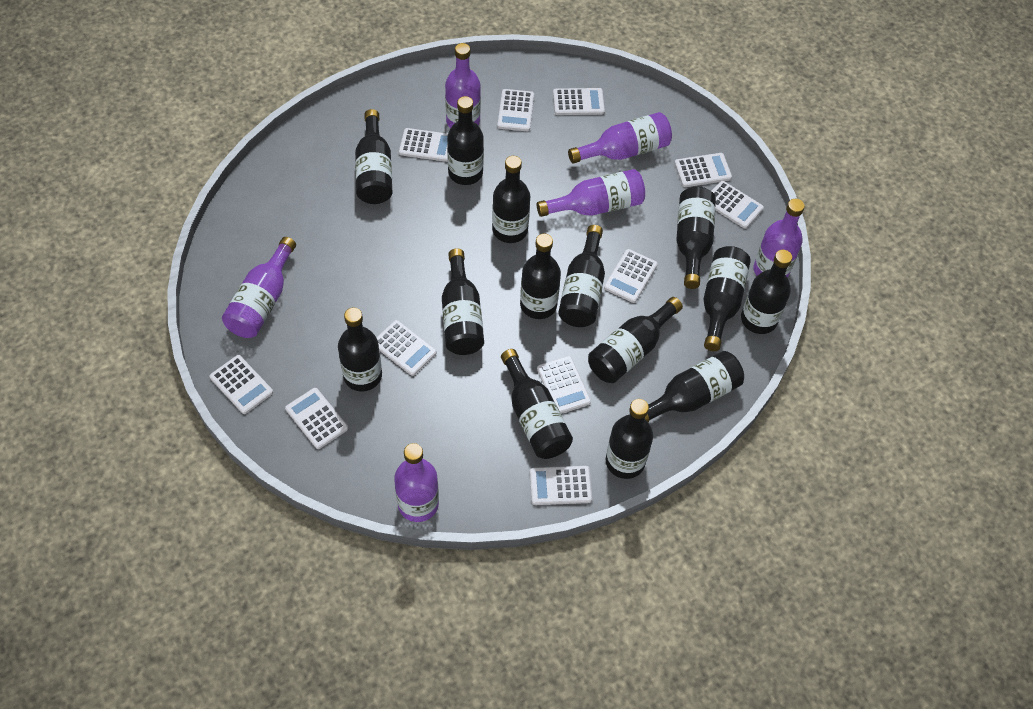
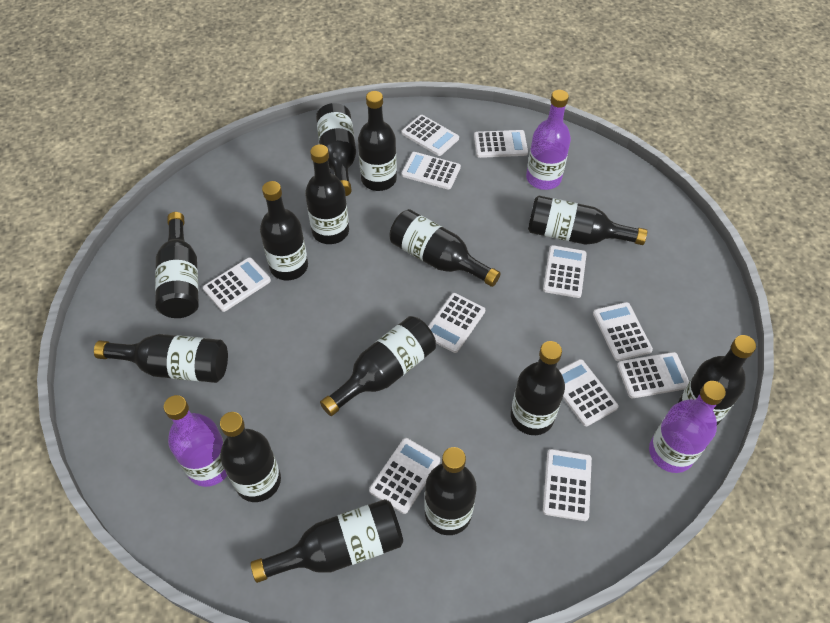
purple bottle: 6 -> 3

